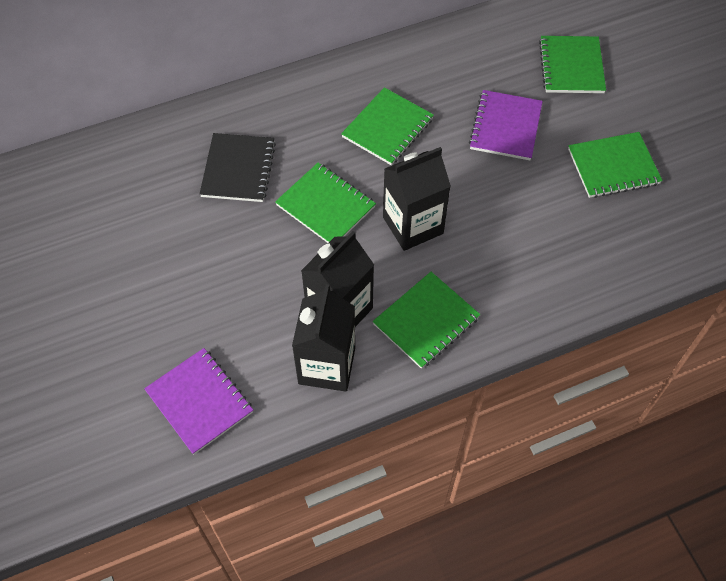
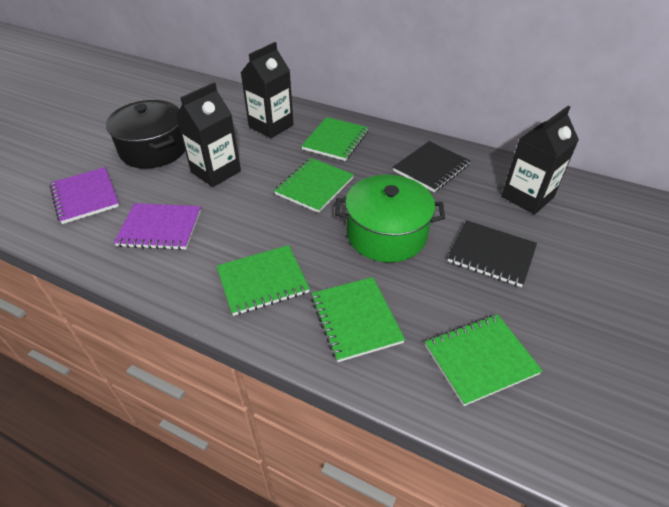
black notebook: 1 -> 2
black pot: 0 -> 1
green pot: 0 -> 1

